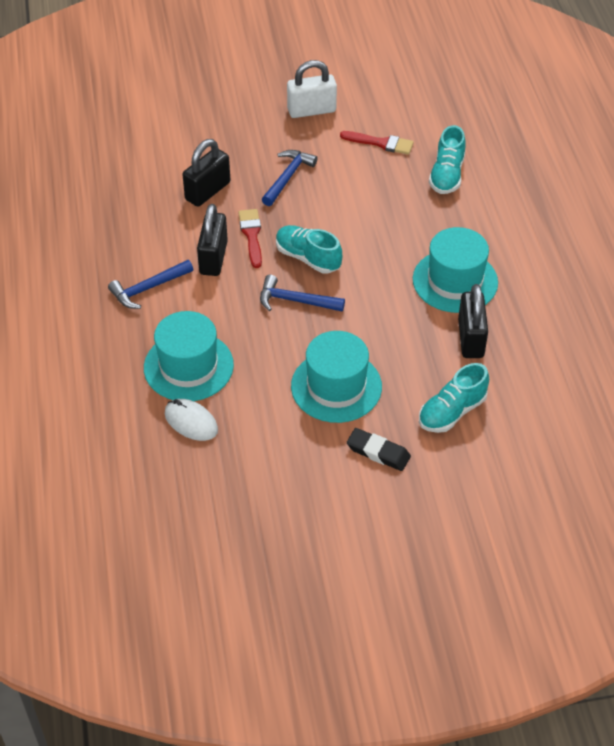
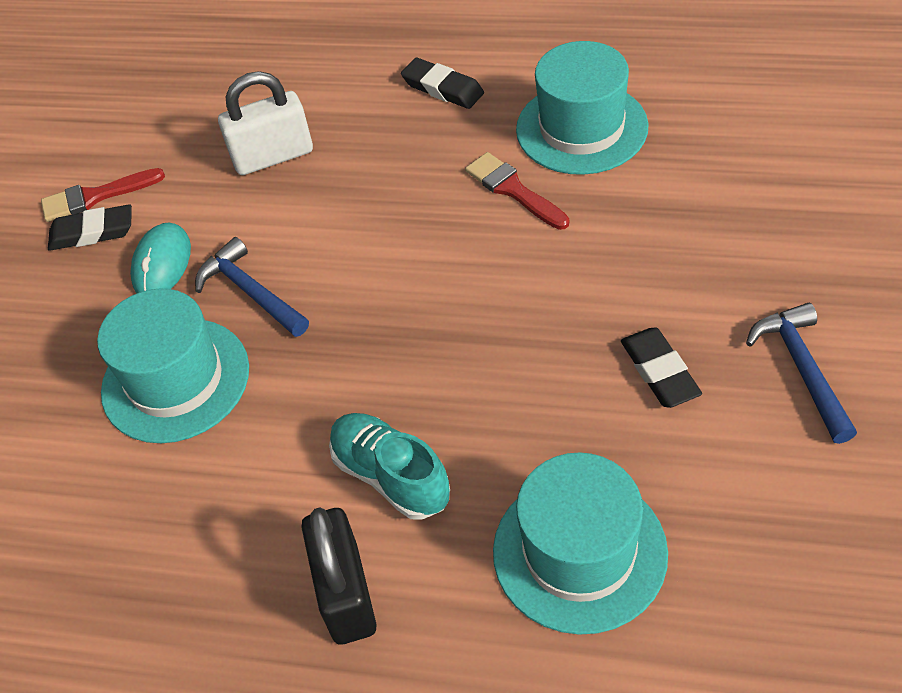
black eraser: 1 -> 3
black padlock: 3 -> 1
blue hammer: 3 -> 2
turquoise mouse: 0 -> 1
turquoise shoe: 3 -> 1
white mouse: 1 -> 0

